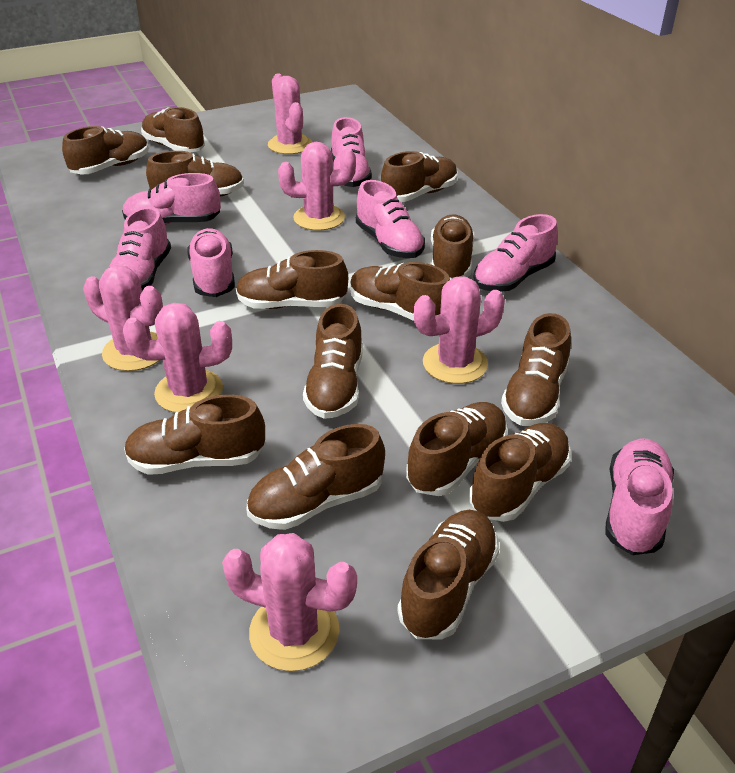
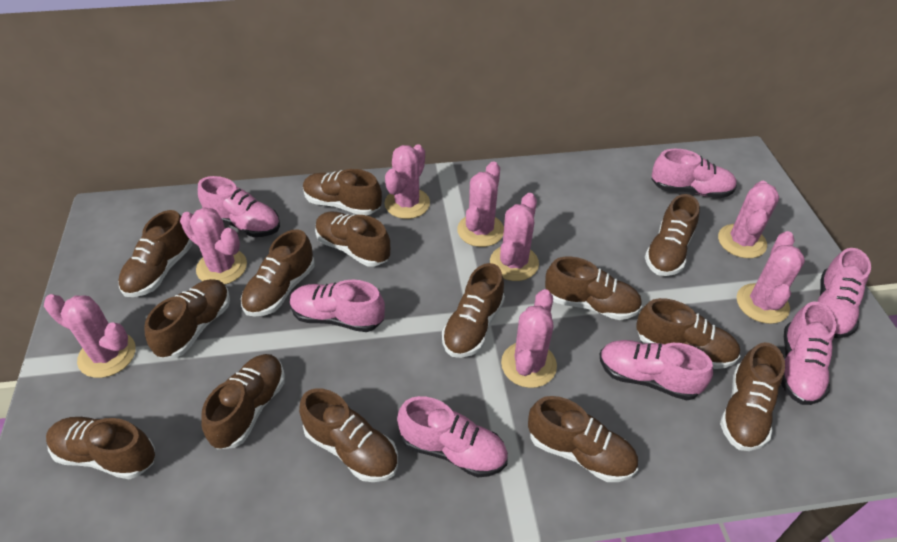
pink cactus: 6 -> 8

